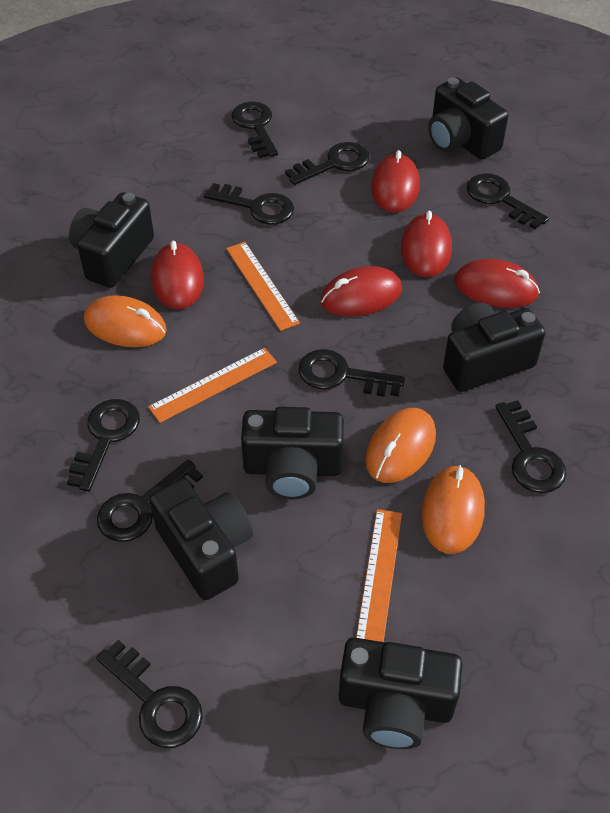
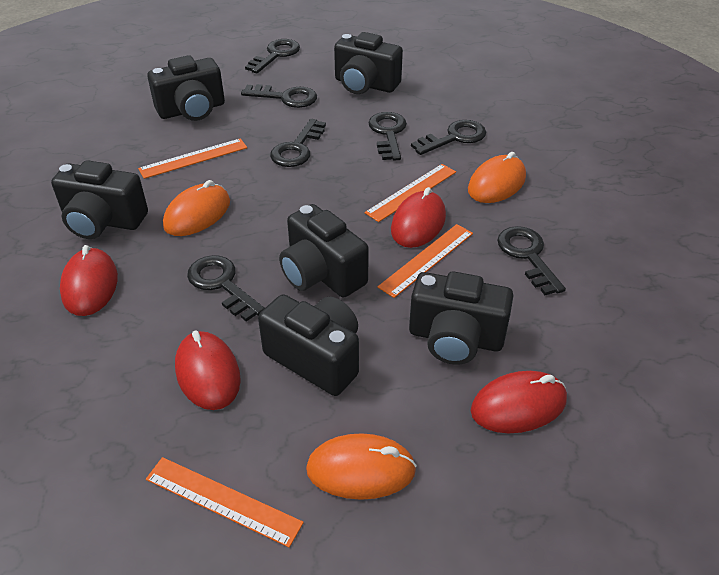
black key: 9 -> 7
orange ruler: 3 -> 4
red mouse: 5 -> 4

